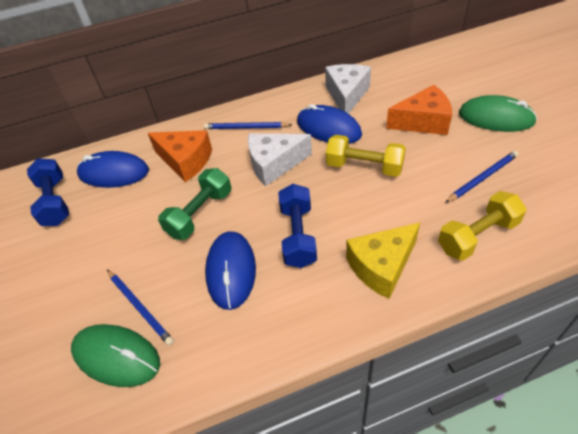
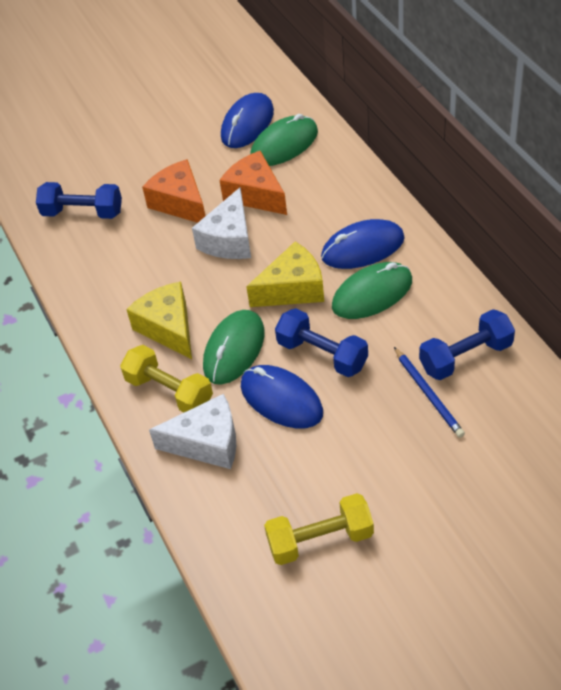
blue dumbbell: 2 -> 3
blue pencil: 3 -> 1
green dumbbell: 1 -> 0
green mouse: 2 -> 3
yellow cheese: 1 -> 2

